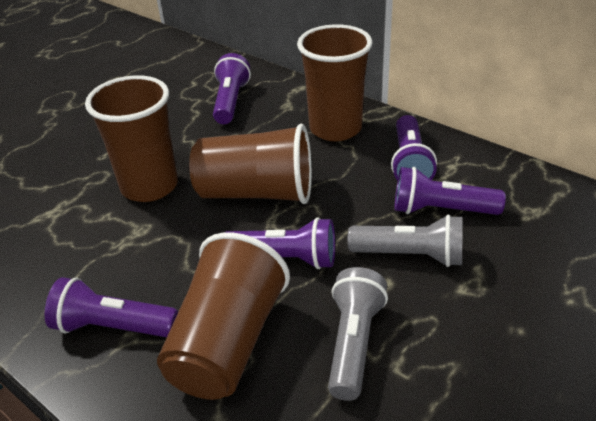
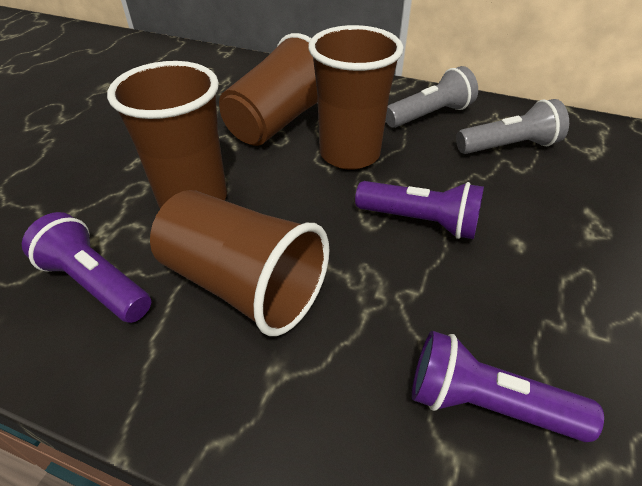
purple flashlight: 5 -> 3

